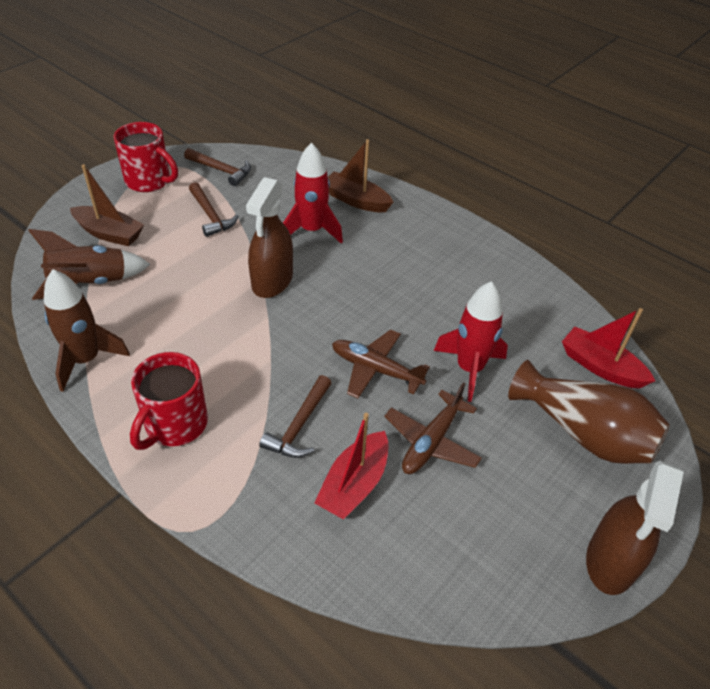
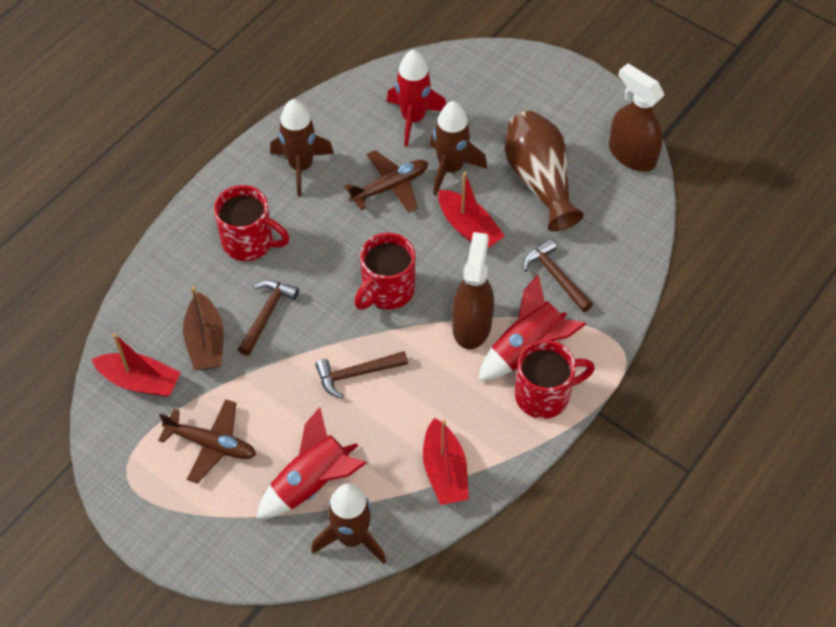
brown boat: 2 -> 1
brown rocket: 2 -> 3
red boat: 2 -> 3
red mug: 2 -> 3
red rocket: 2 -> 3

